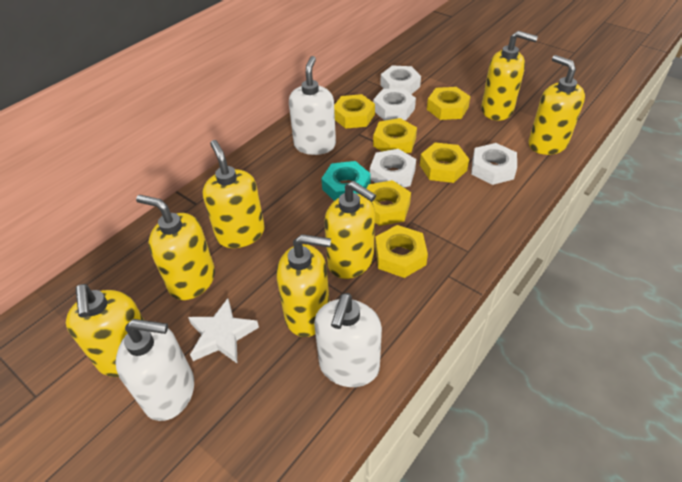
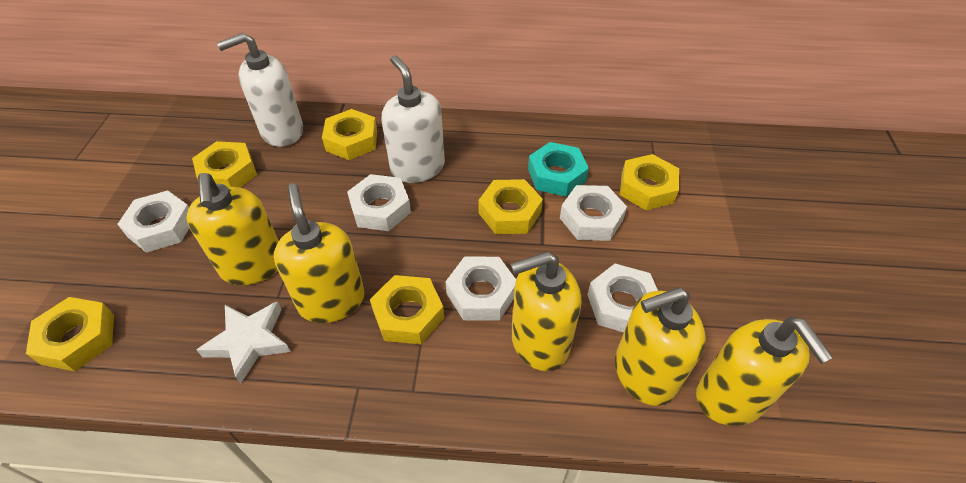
white nut: 4 -> 5
white soap dispenser: 3 -> 2
yellow soap dispenser: 7 -> 5

